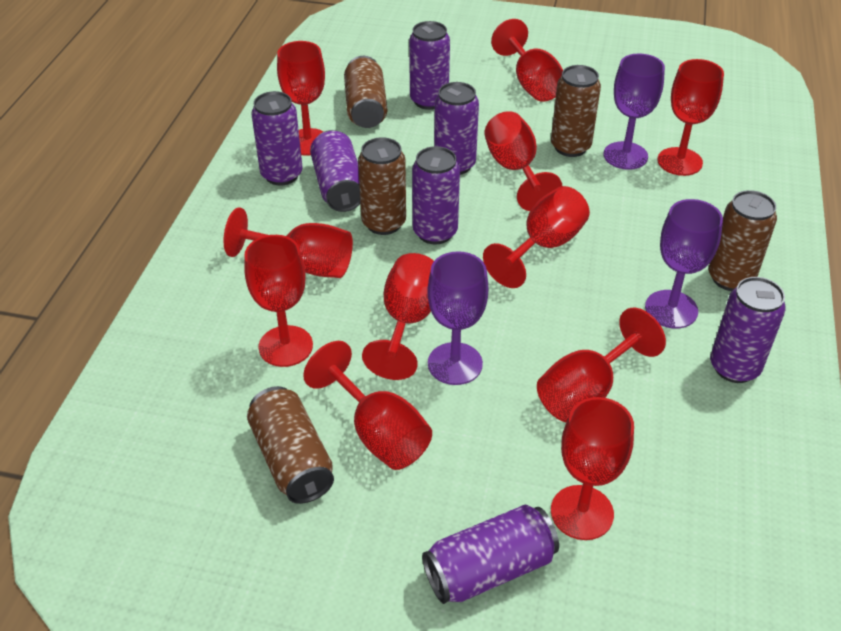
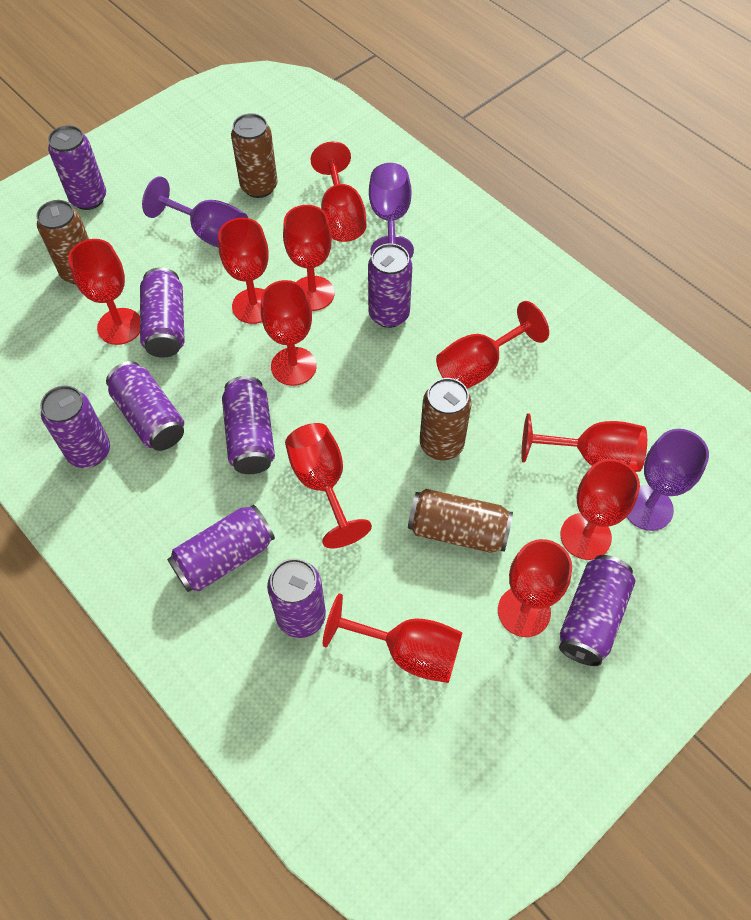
brown can: 5 -> 4
purple can: 7 -> 9

